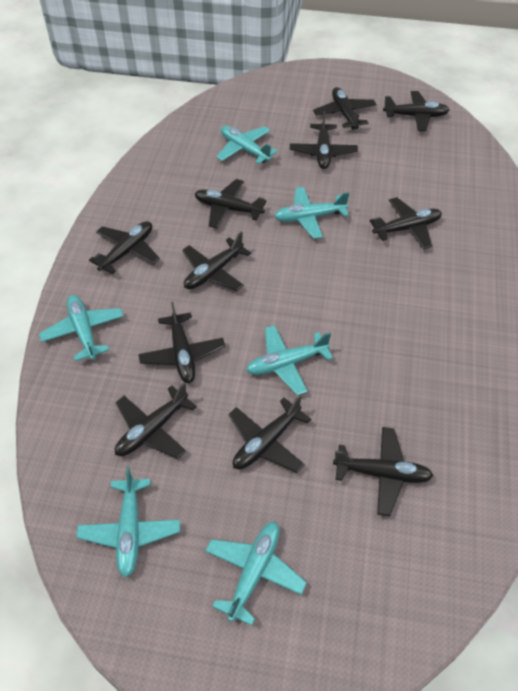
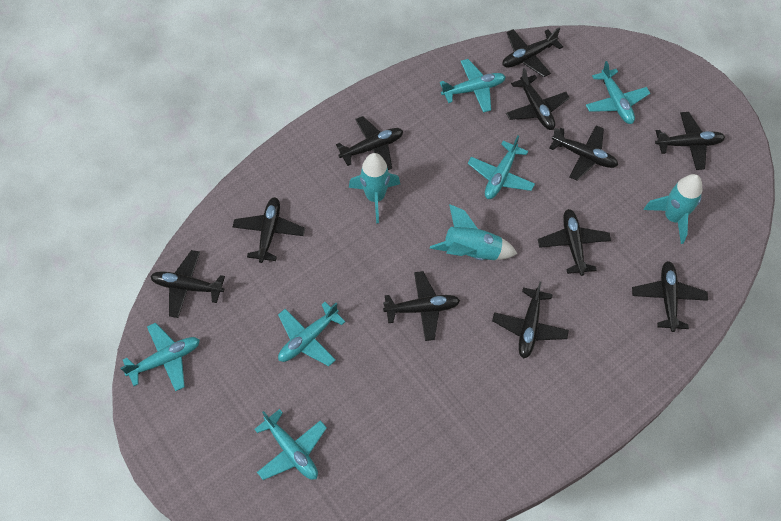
turquoise rocket: 0 -> 3

